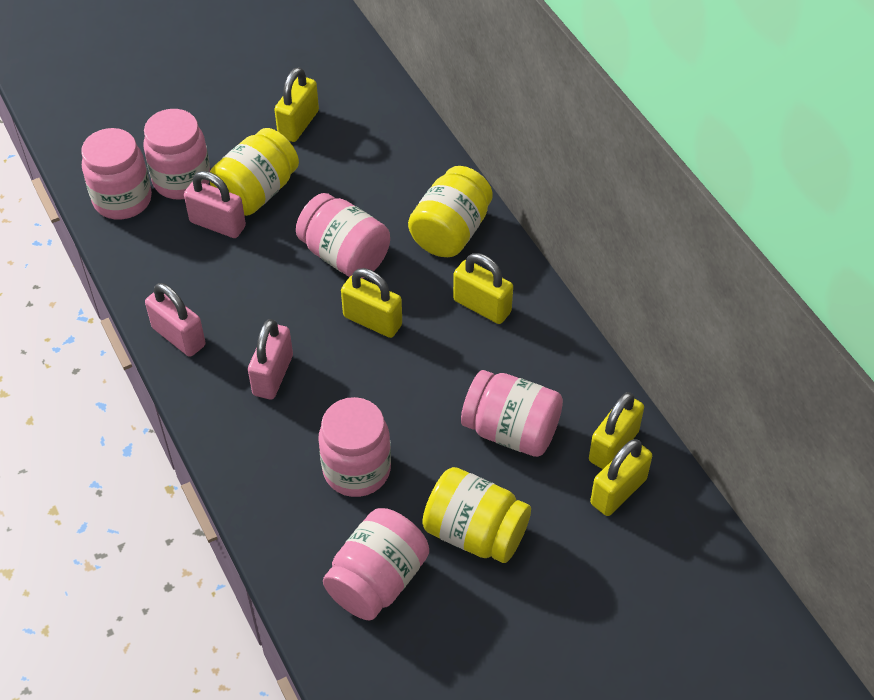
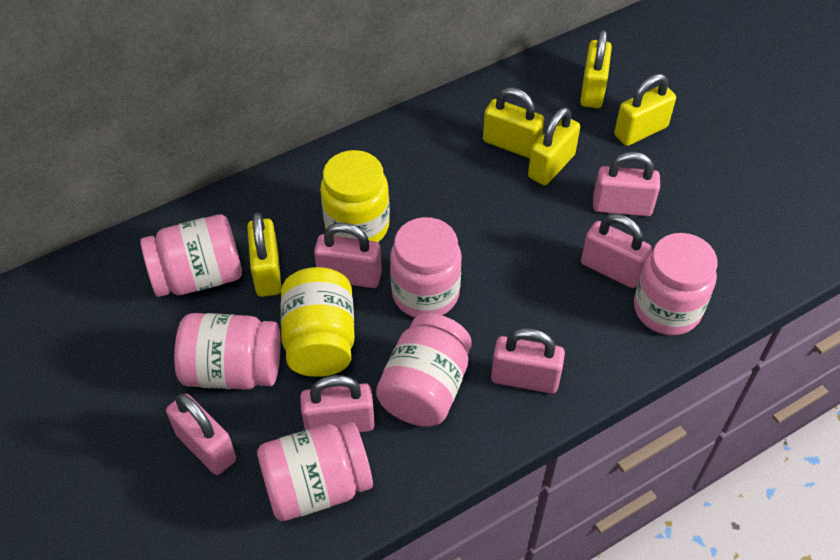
pink padlock: 3 -> 6
yellow jar: 3 -> 2

